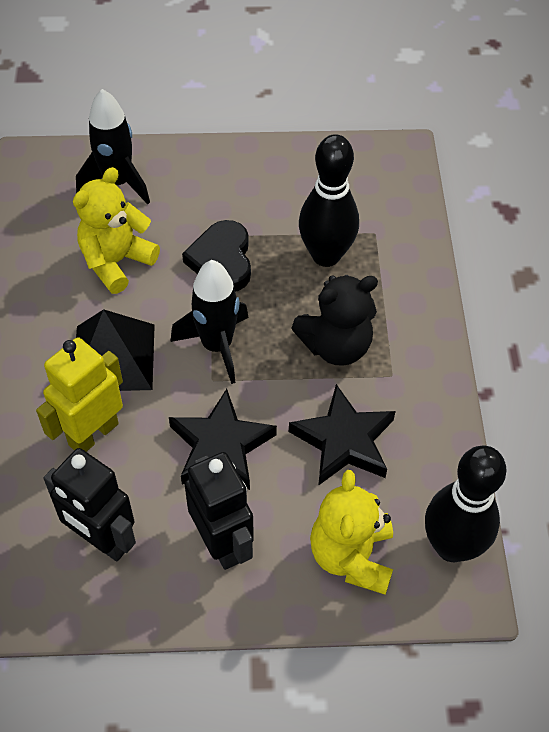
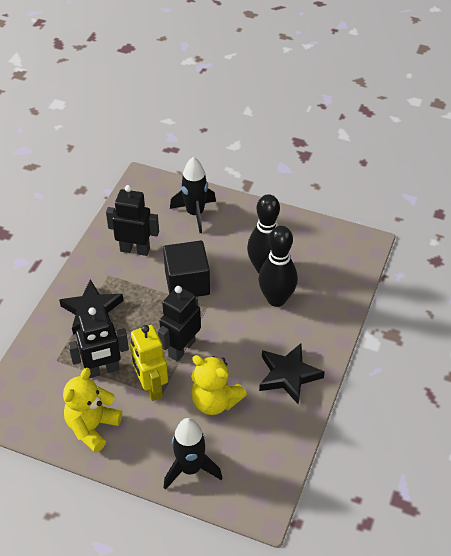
black cube: 0 -> 1
black heart: 1 -> 0
black pyramid: 1 -> 0
black robot: 2 -> 3
black teddy bear: 1 -> 0

